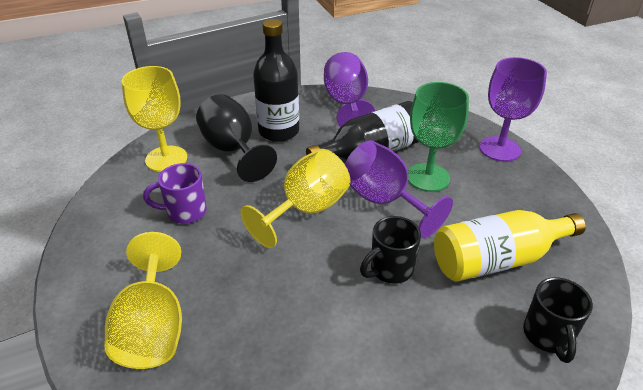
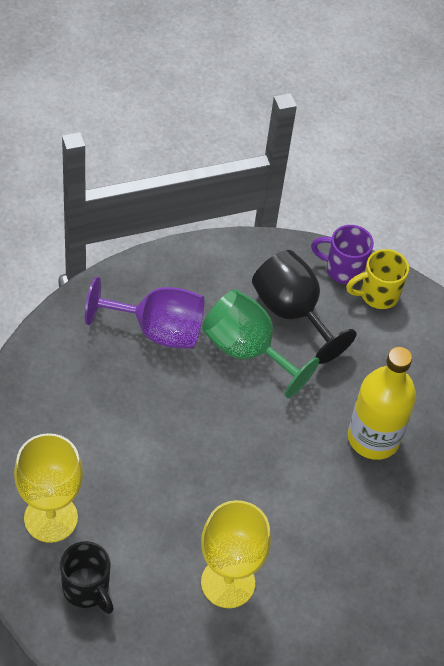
black bottle: 2 -> 0
black mug: 2 -> 1
purple goblet: 3 -> 1
yellow goblet: 3 -> 2
yellow mug: 0 -> 1

